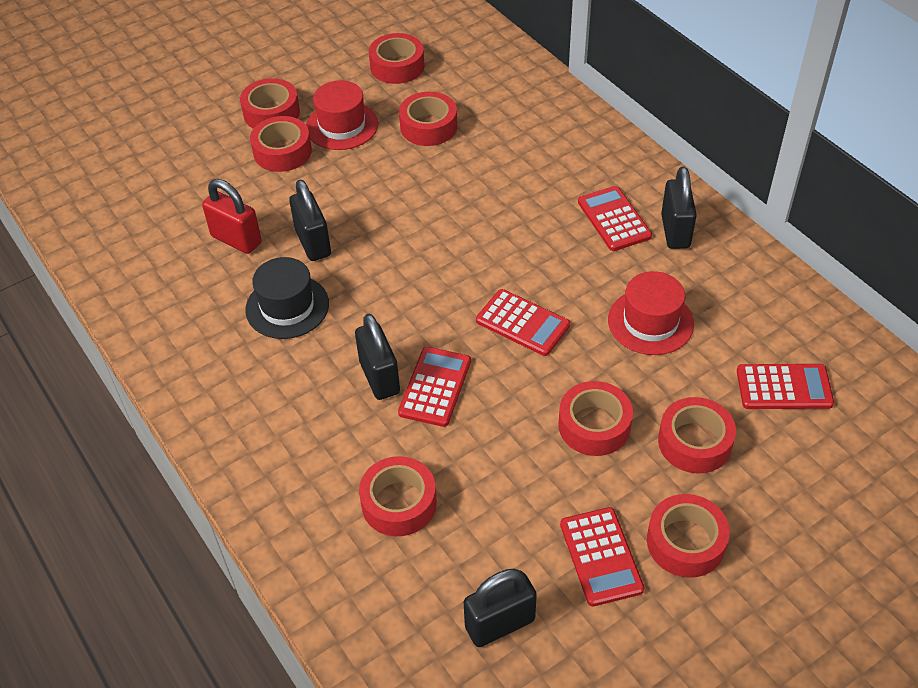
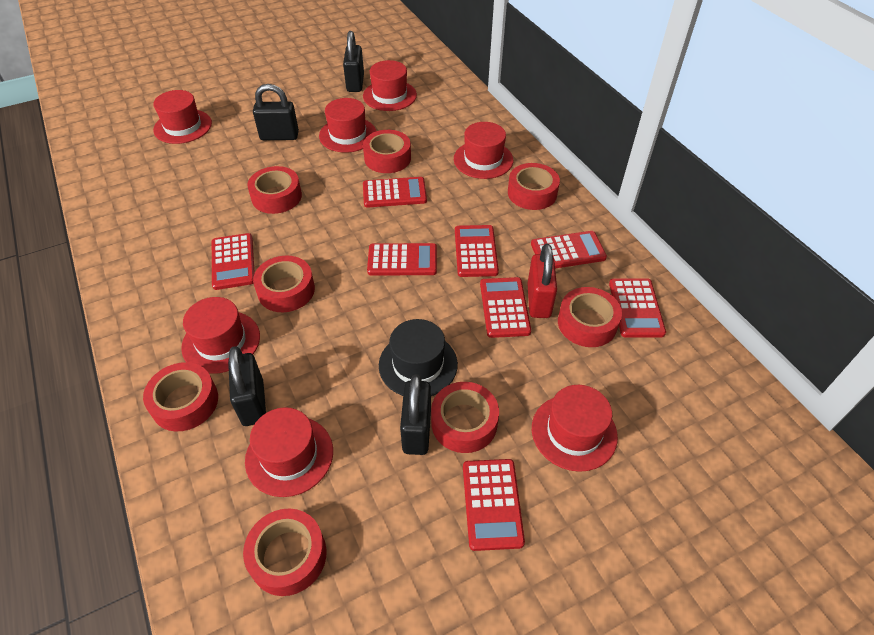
red calculator: 5 -> 8
red hat: 2 -> 7

